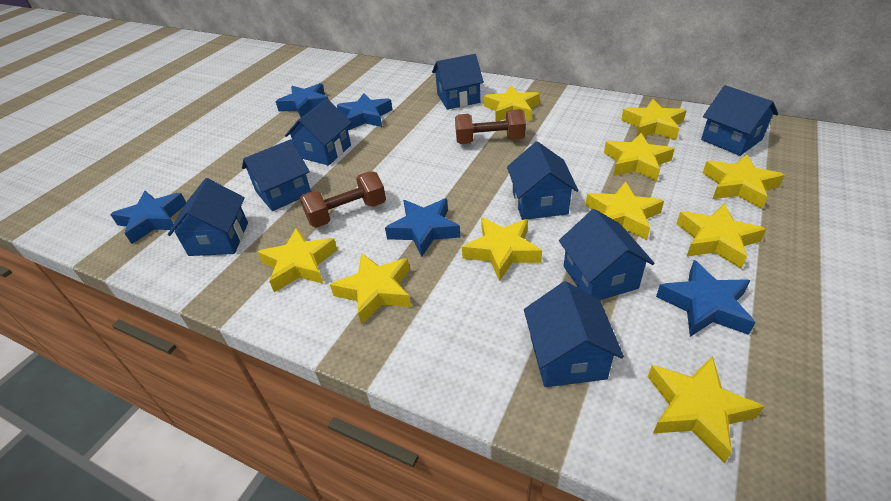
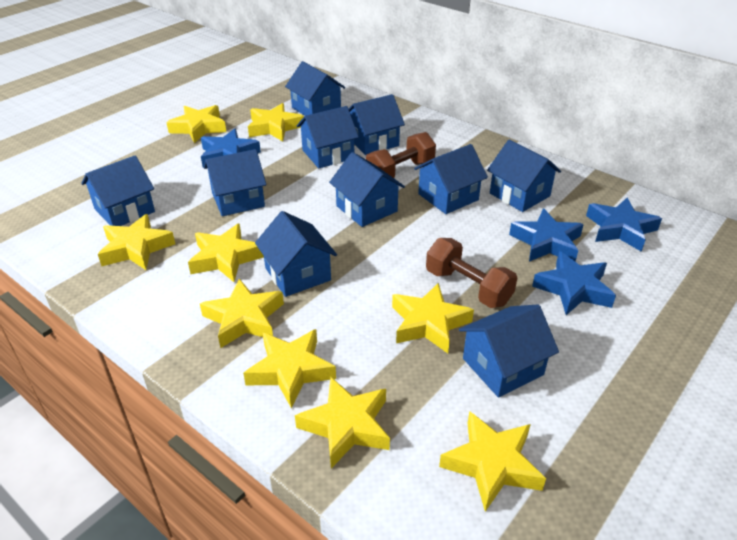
blue house: 8 -> 10
blue star: 5 -> 4
yellow star: 10 -> 9

